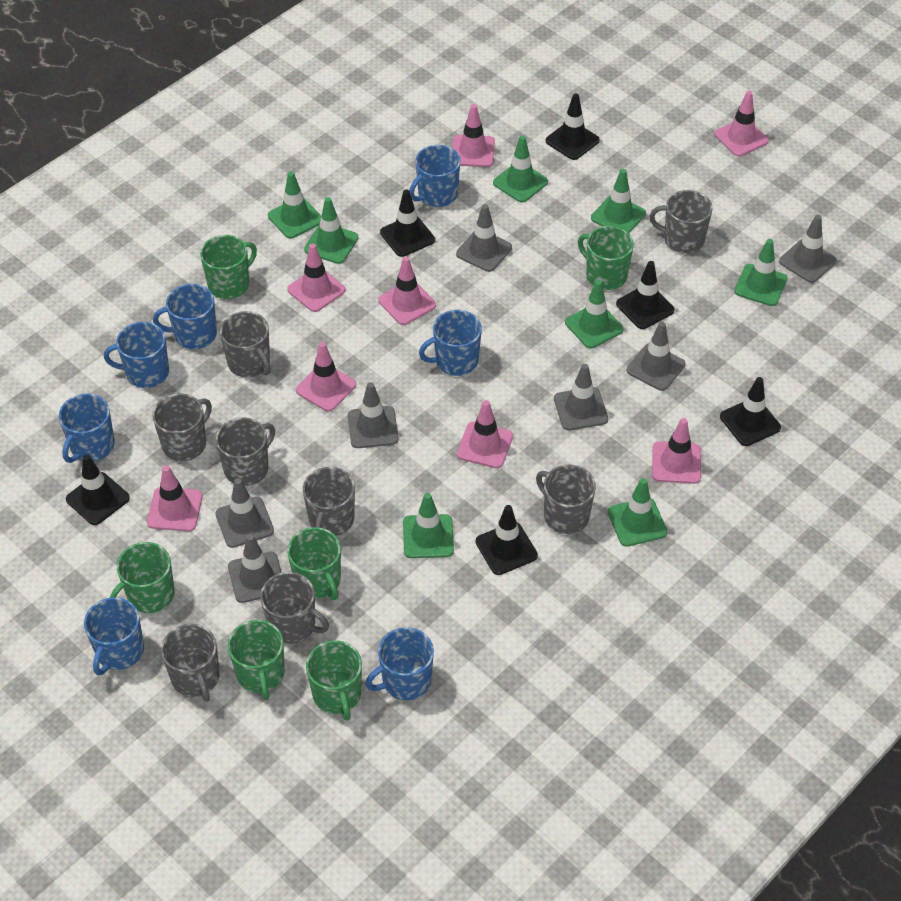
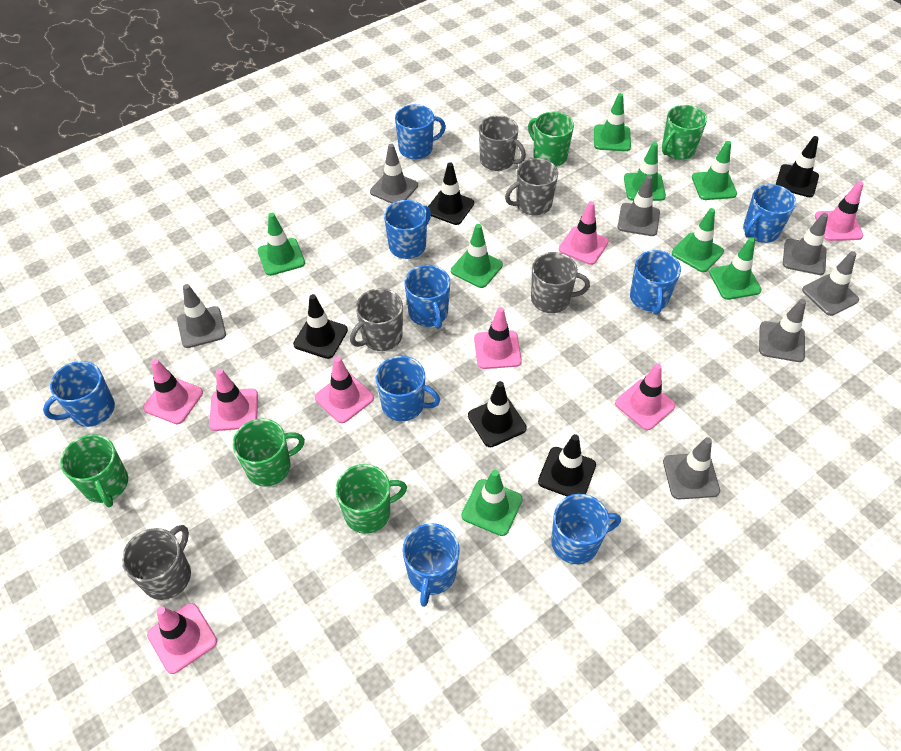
black traffic cone: 6 -> 5
blue mug: 7 -> 9
green mug: 6 -> 5
grey mug: 8 -> 5

